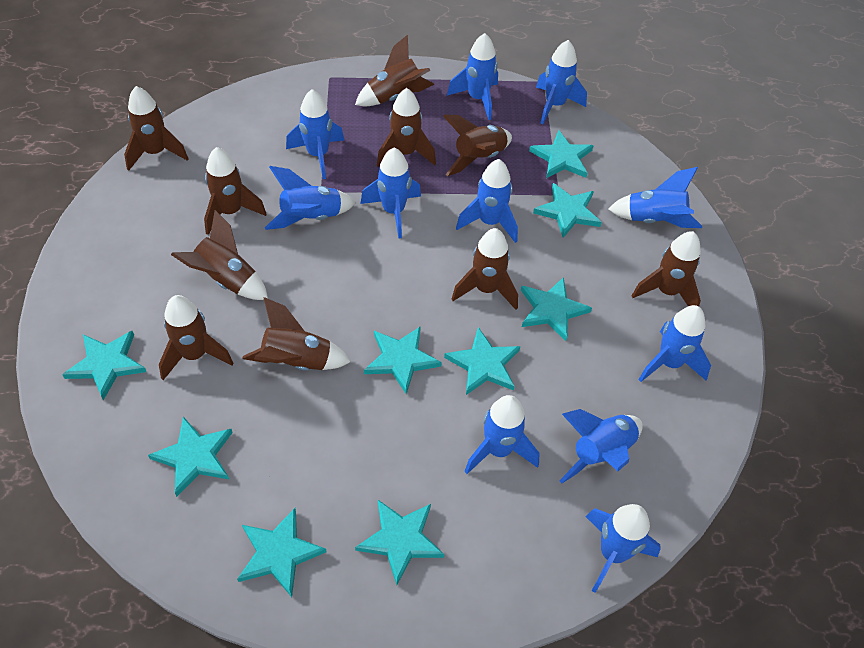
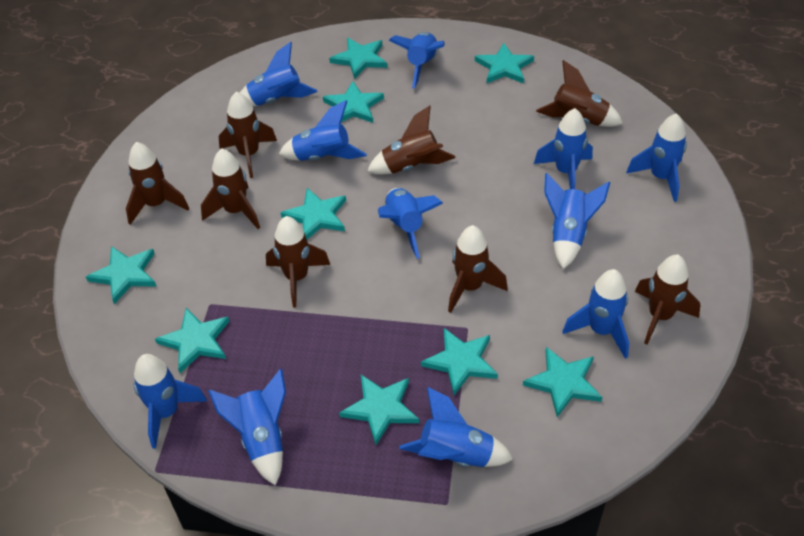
brown rocket: 10 -> 8

